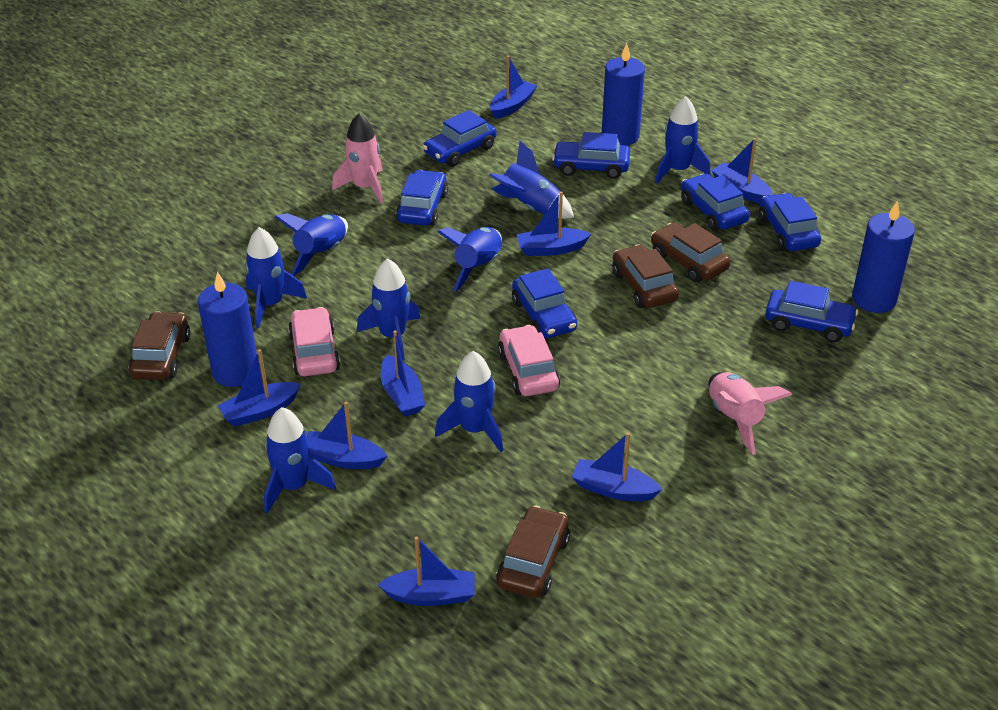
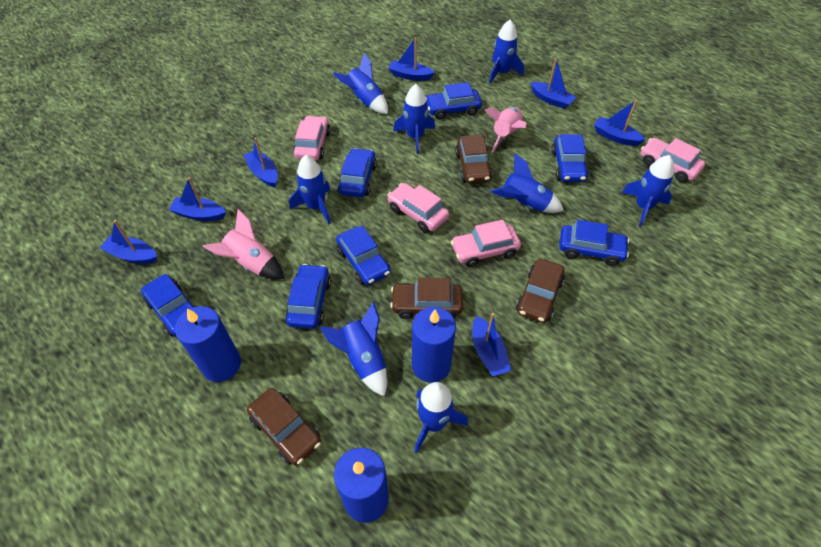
blue boat: 8 -> 7
pink car: 2 -> 4

